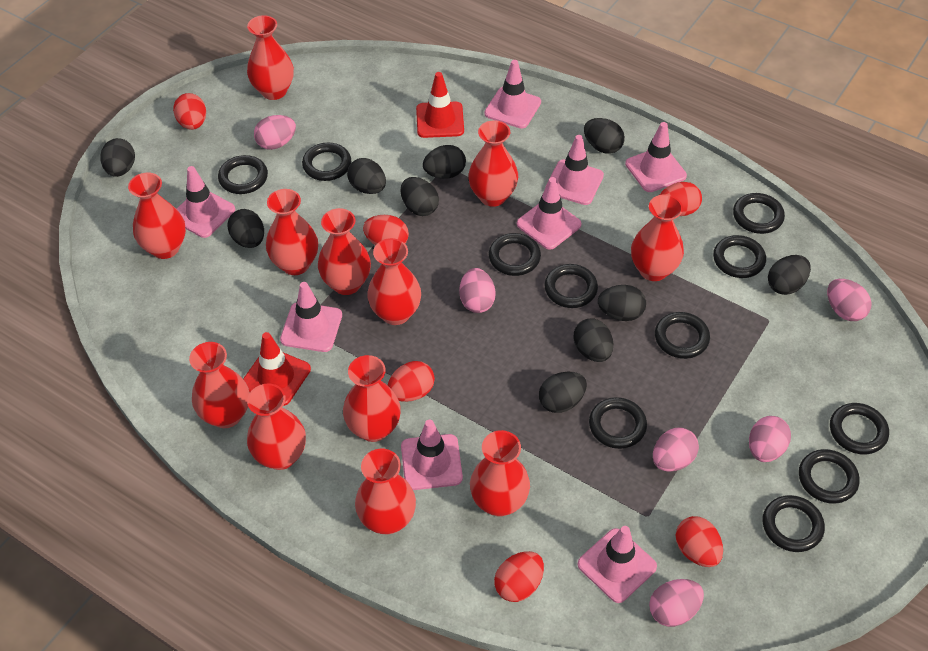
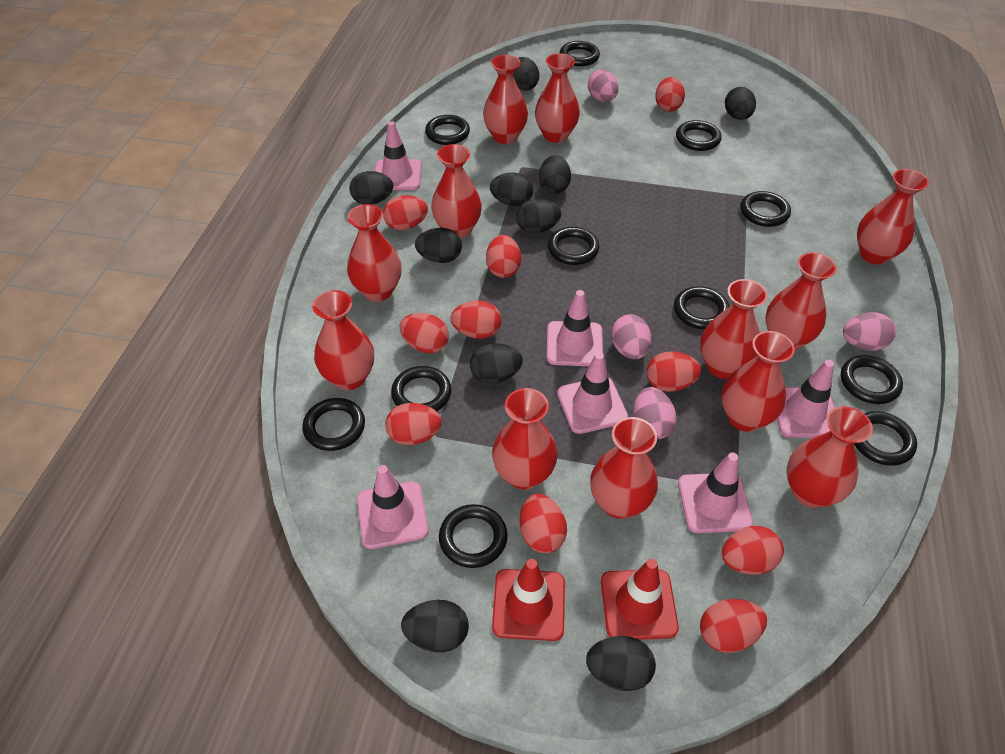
pink egg: 6 -> 4
pink traffic cone: 8 -> 6
red egg: 6 -> 10

